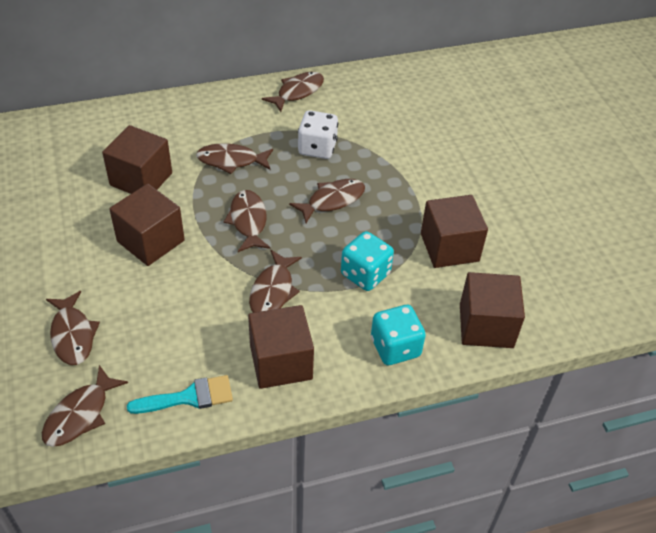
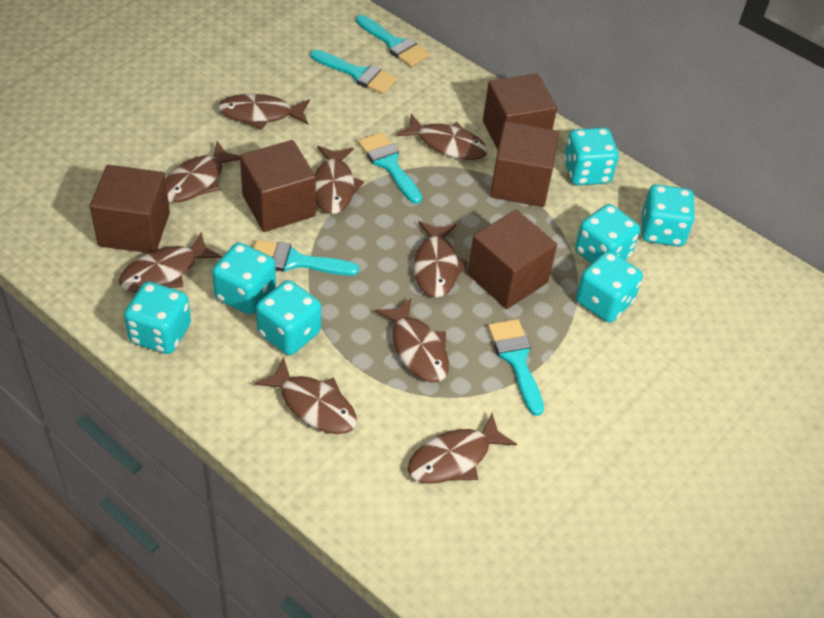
brown fish: 7 -> 9
turquoise brush: 1 -> 5
turquoise dice: 2 -> 7
white dice: 1 -> 0

